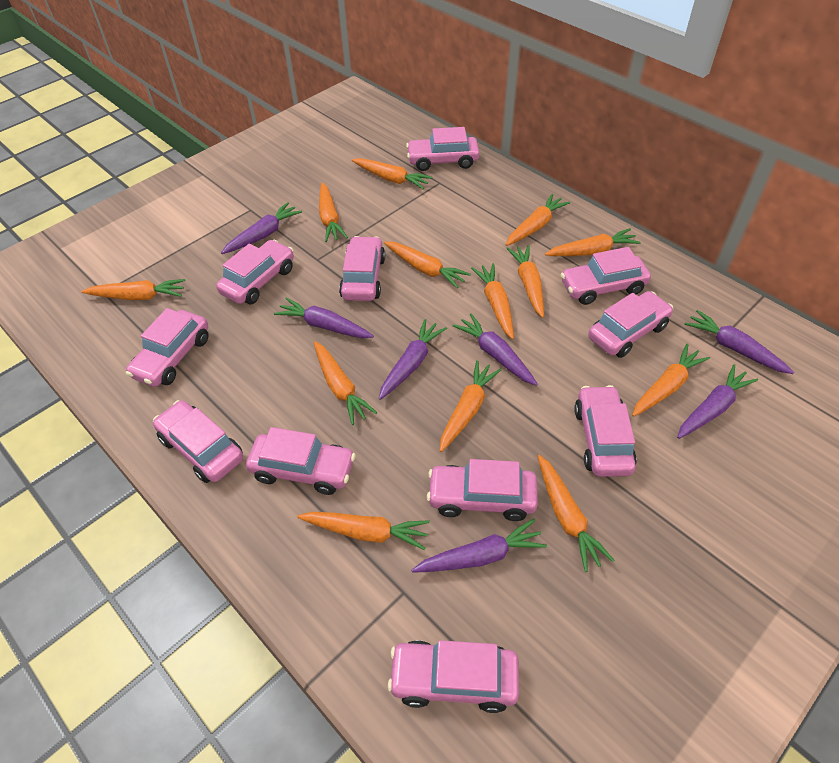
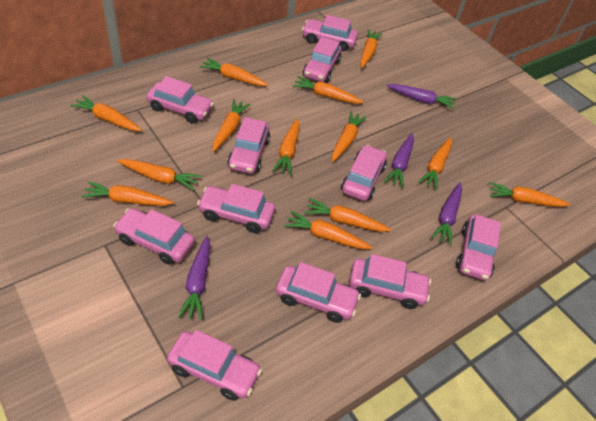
purple carrot: 7 -> 4

